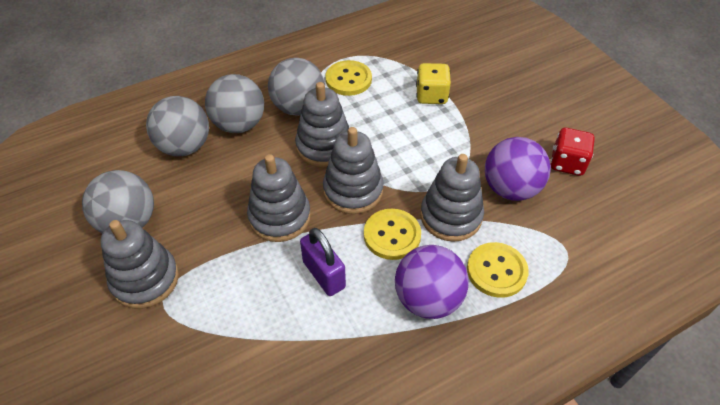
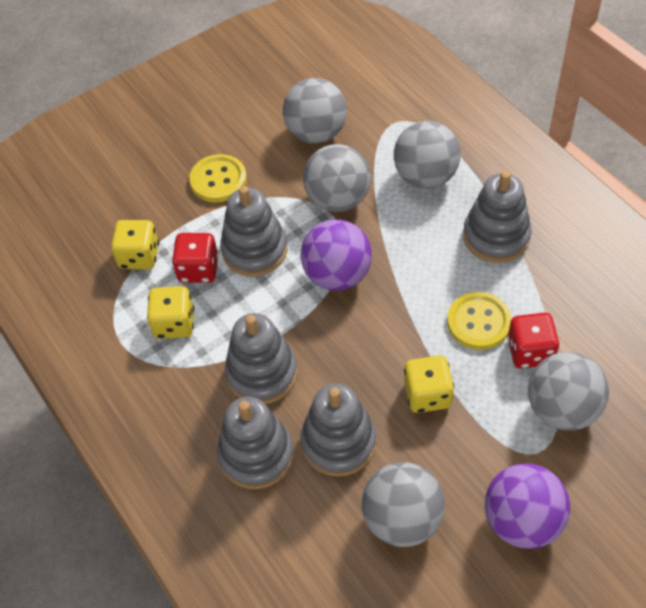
grey ball: 4 -> 5
purple padlock: 1 -> 0
red dice: 1 -> 2
yellow button: 3 -> 2
yellow dice: 1 -> 3

